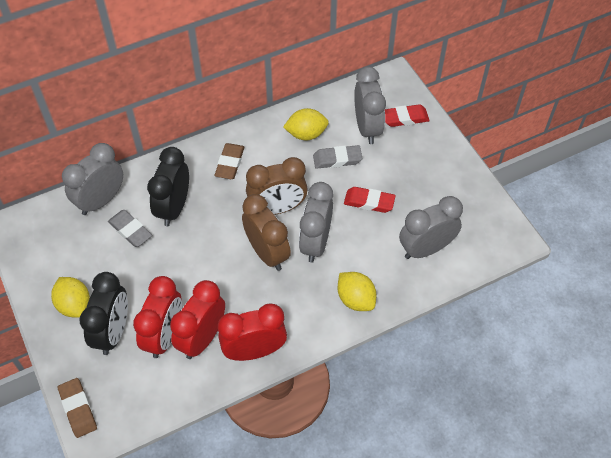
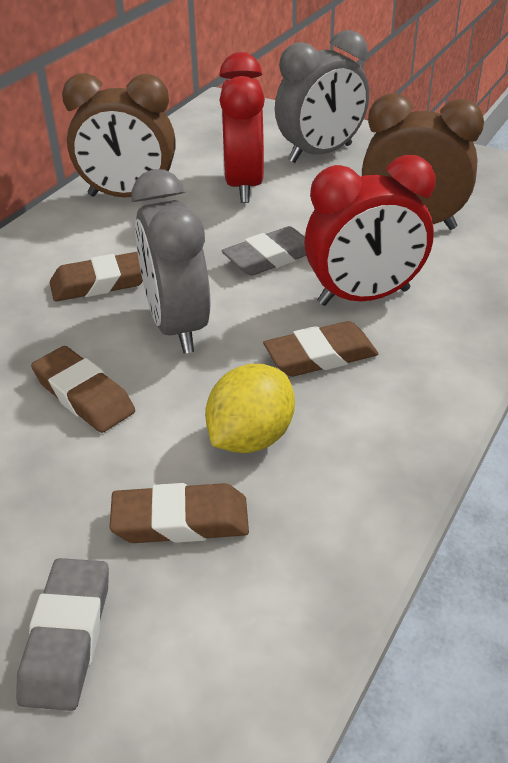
black clock: 2 -> 0
brown eraser: 2 -> 4
grey clock: 4 -> 2
red clock: 3 -> 2
red eraser: 2 -> 0
yellow lemon: 3 -> 1

